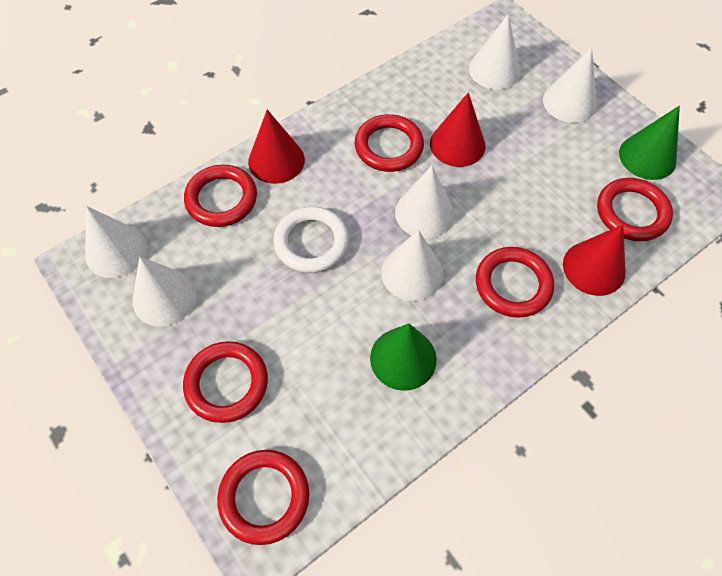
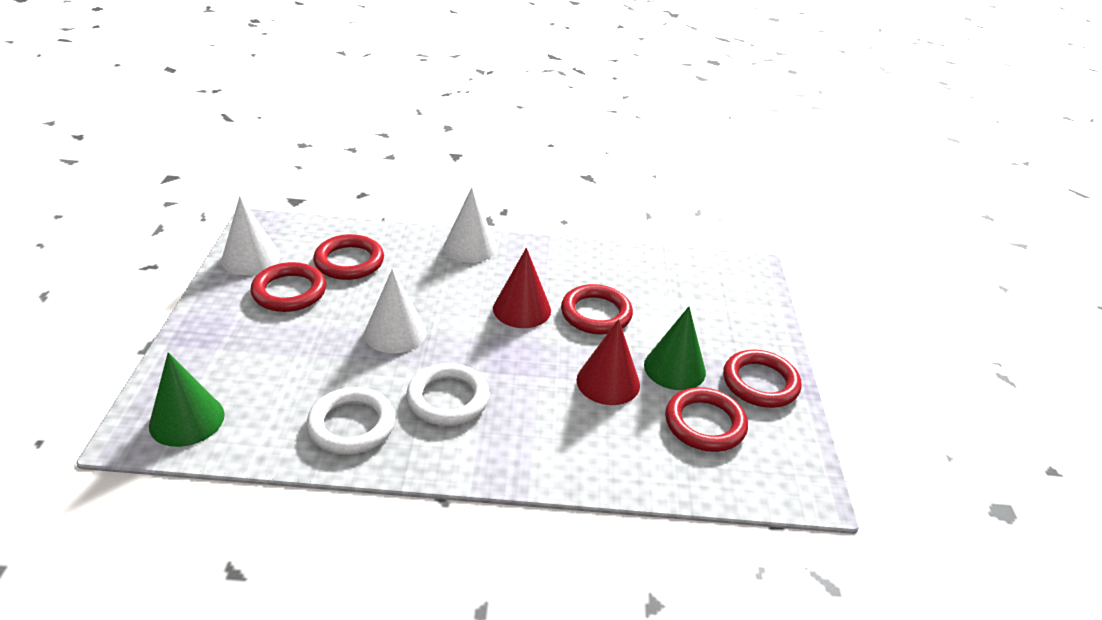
red cone: 3 -> 2
red ring: 6 -> 5
white cone: 6 -> 3
white ring: 1 -> 2

